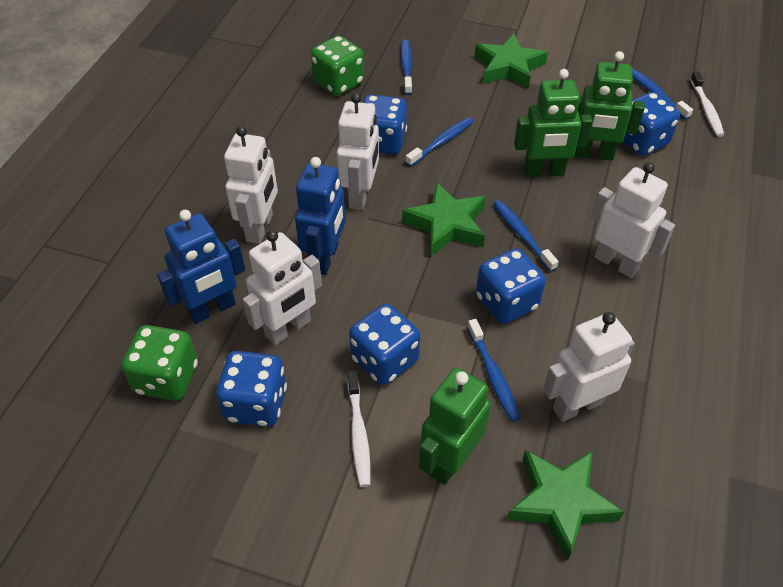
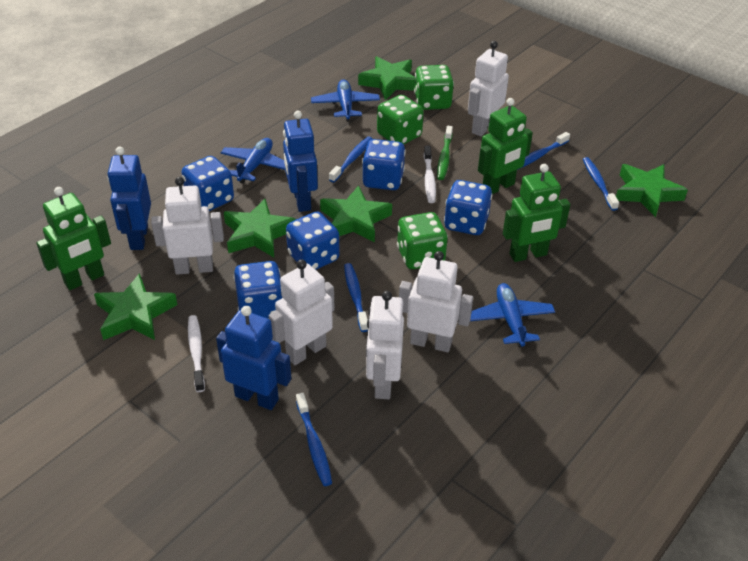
blue plane: 0 -> 3
blue robot: 2 -> 3
green dice: 2 -> 3
green star: 3 -> 5
green toothbrush: 0 -> 1

